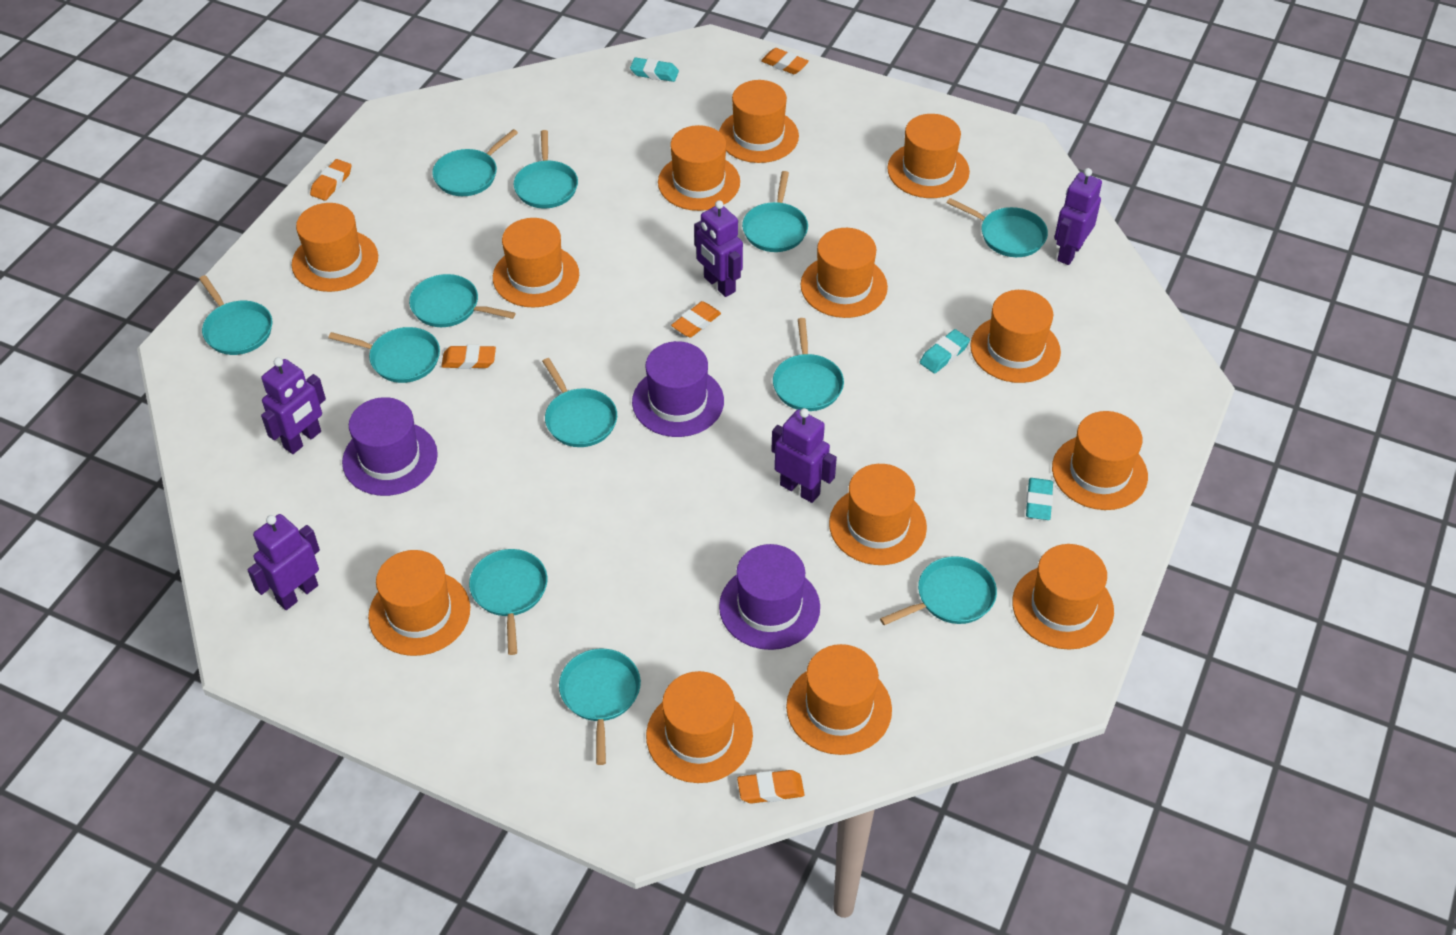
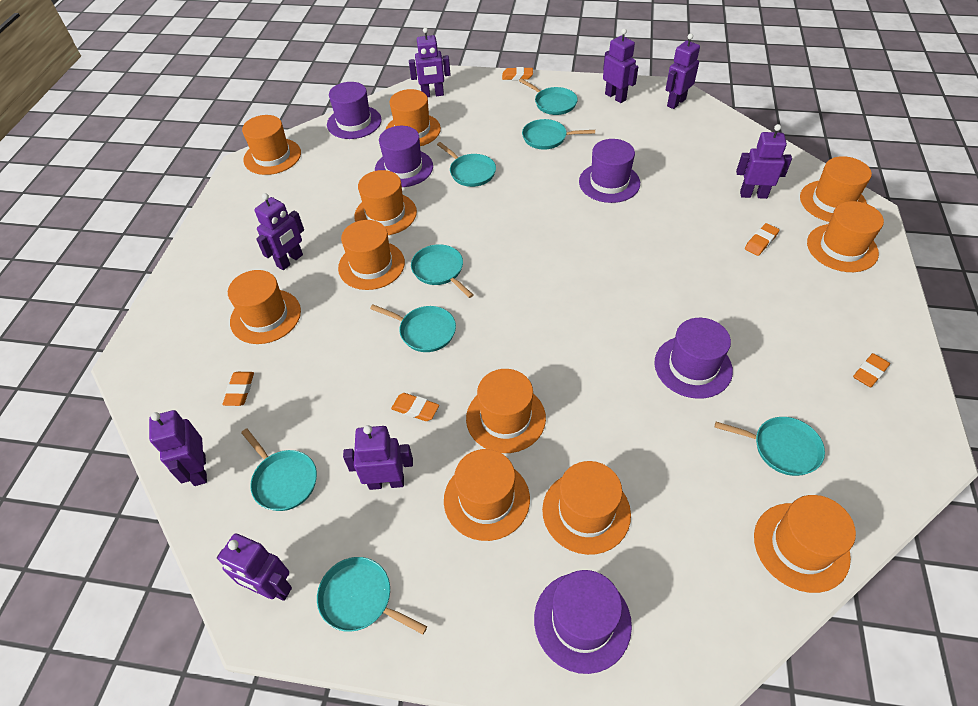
orange hat: 13 -> 11
purple hat: 3 -> 5
purple robot: 5 -> 8
turquoise eraser: 3 -> 0
turquoise pan: 12 -> 8

